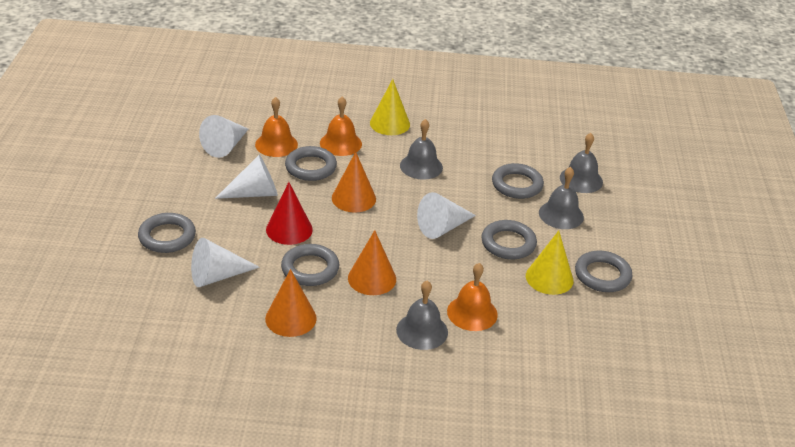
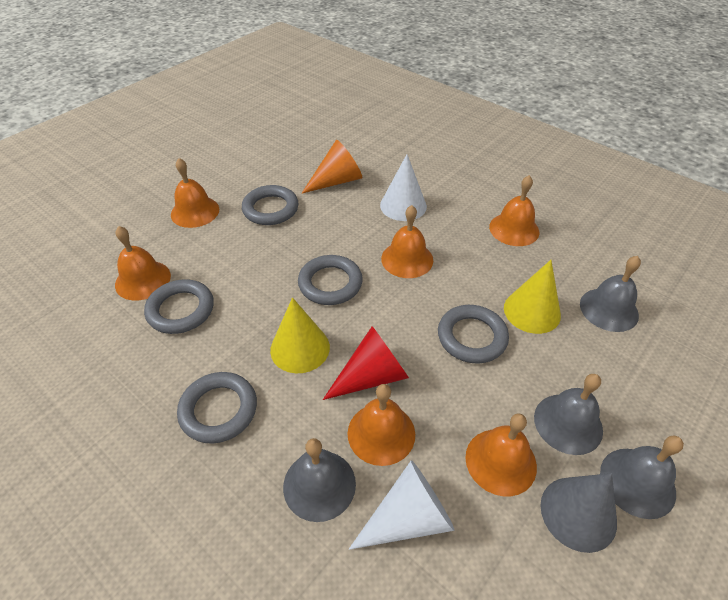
grey cone: 0 -> 1
grey ring: 6 -> 5
orange bell: 3 -> 6
orange cone: 3 -> 1
white cone: 4 -> 2

